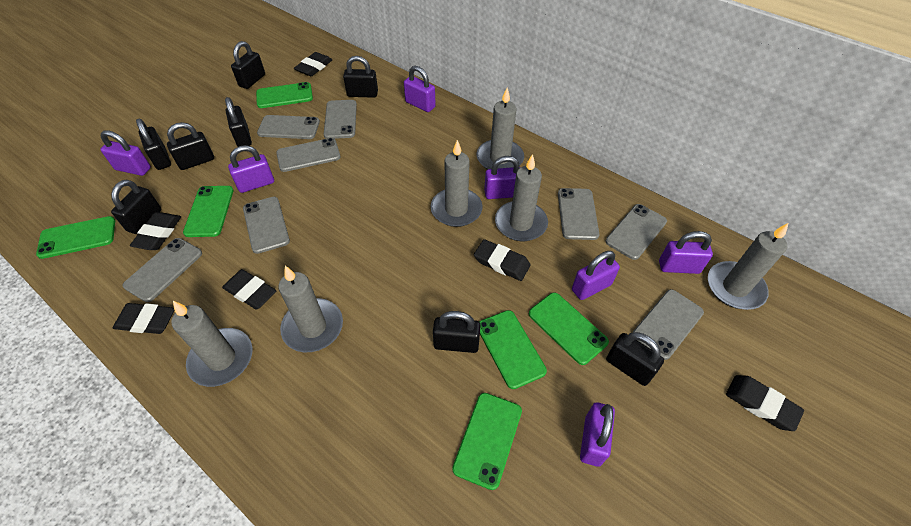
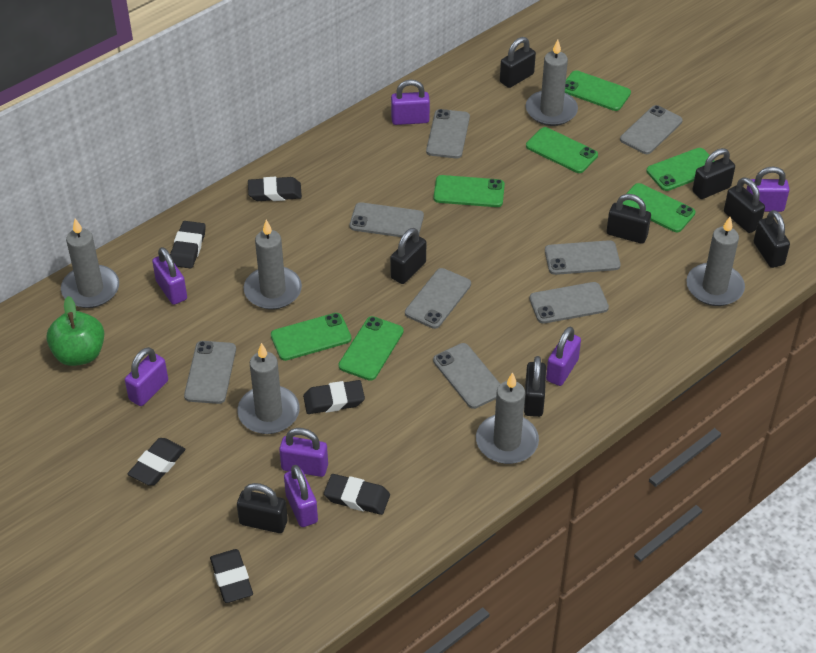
green apple: 0 -> 1
green phone: 6 -> 7

